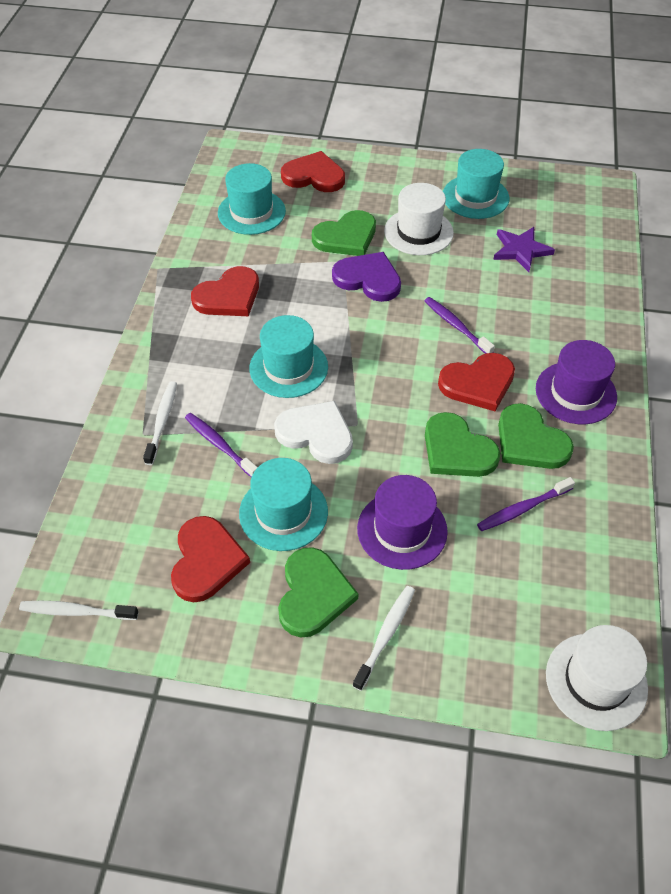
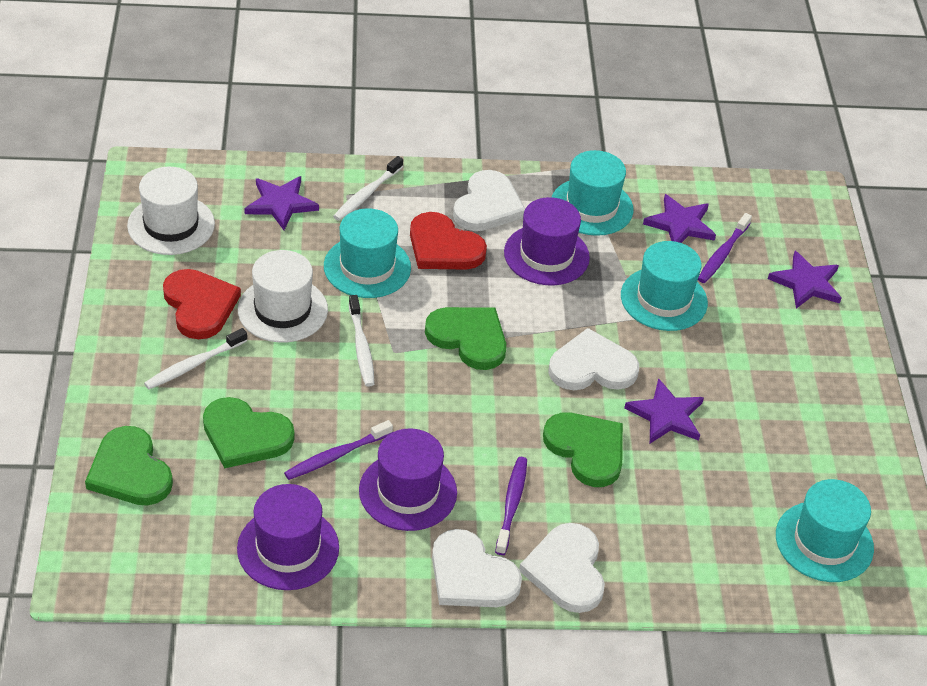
purple hat: 2 -> 3
purple heart: 1 -> 0
purple star: 1 -> 4
red heart: 4 -> 2
white heart: 1 -> 4

